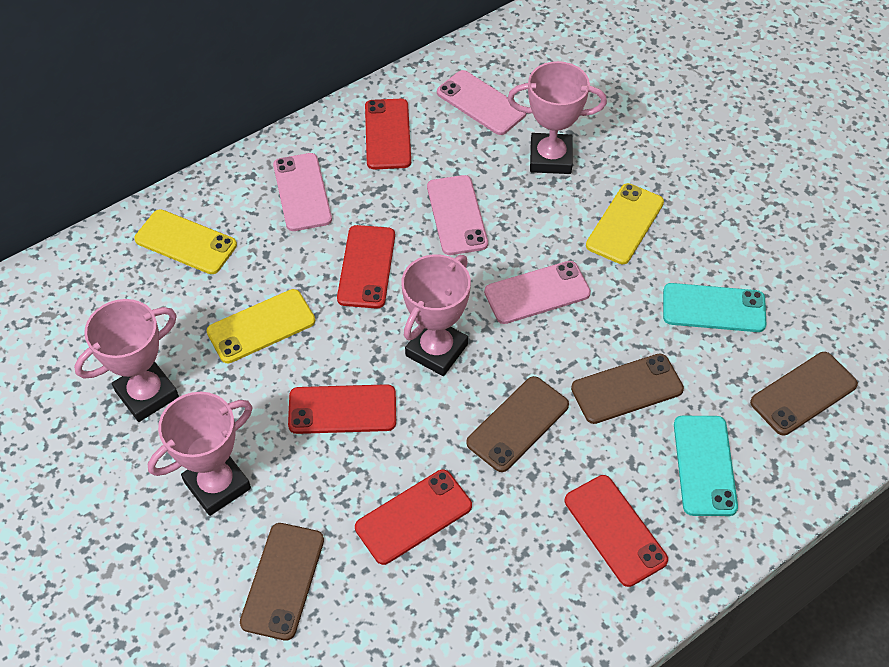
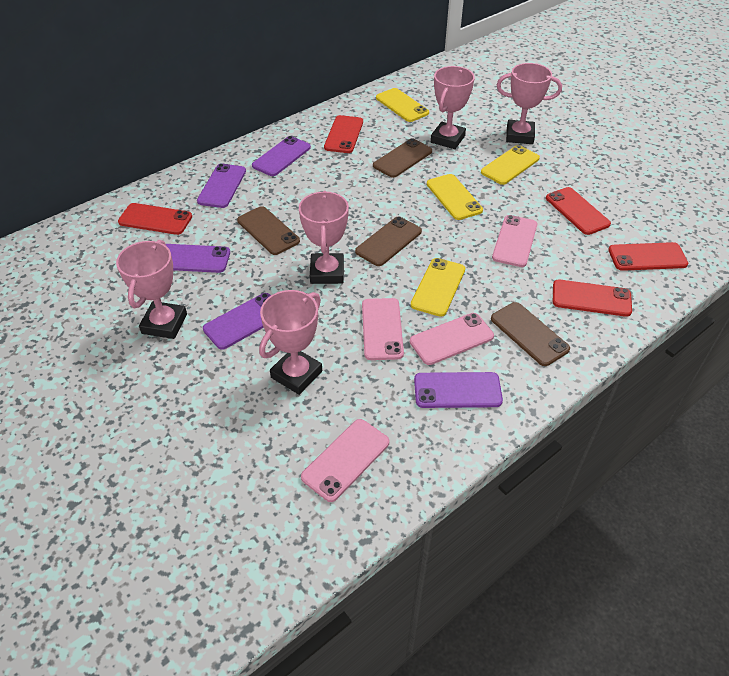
pink trophy: 4 -> 5
purple phone: 0 -> 5
turquoise phone: 2 -> 0
yellow phone: 3 -> 4

